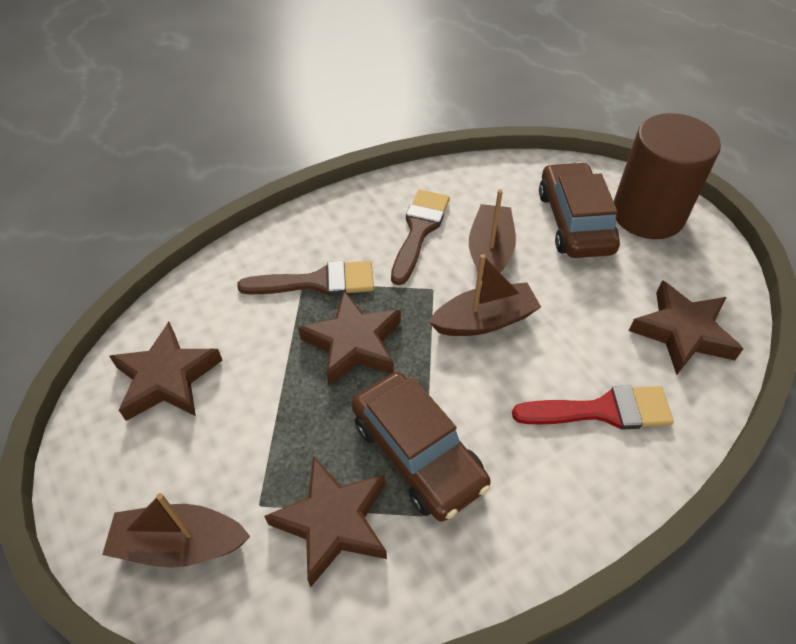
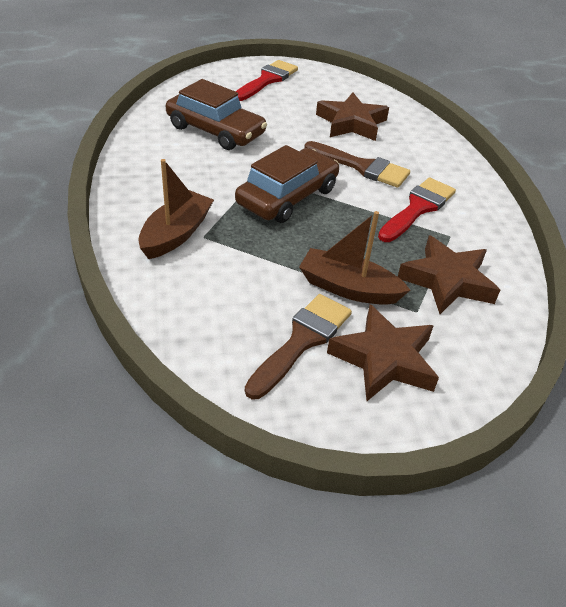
brown boat: 3 -> 2
brown cylinder: 1 -> 0
brown star: 4 -> 3
red brush: 1 -> 2

